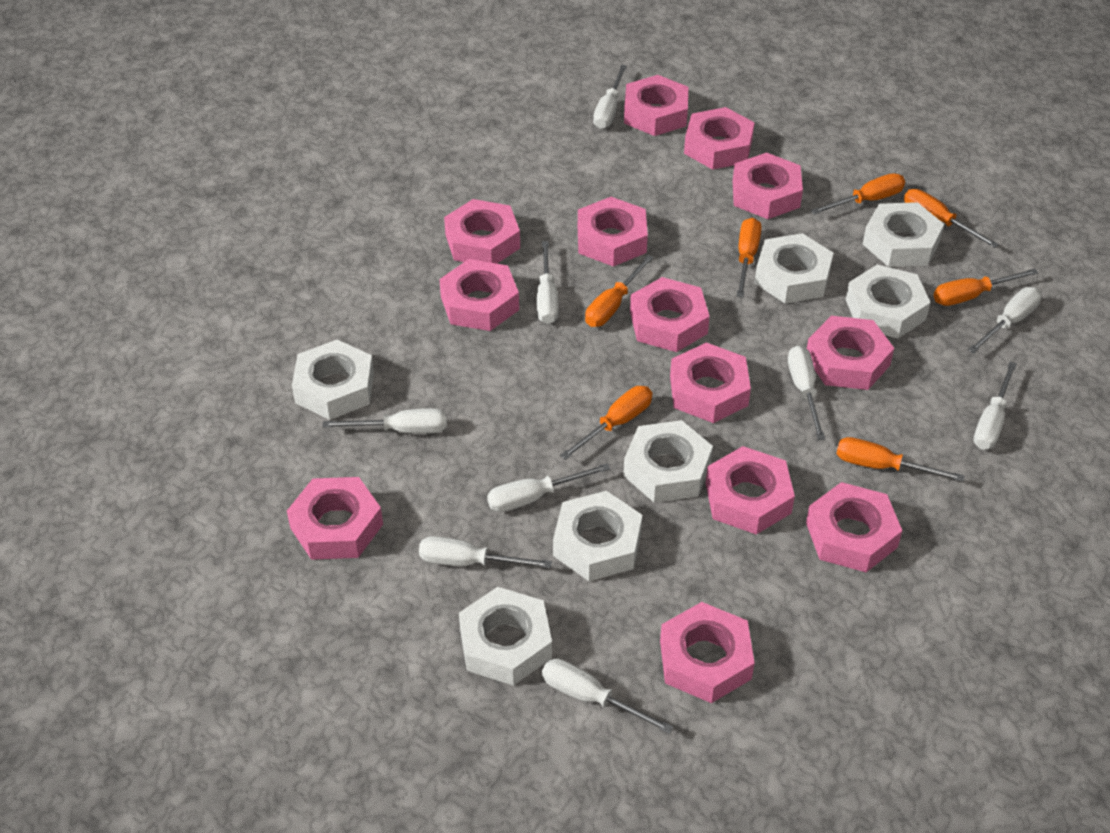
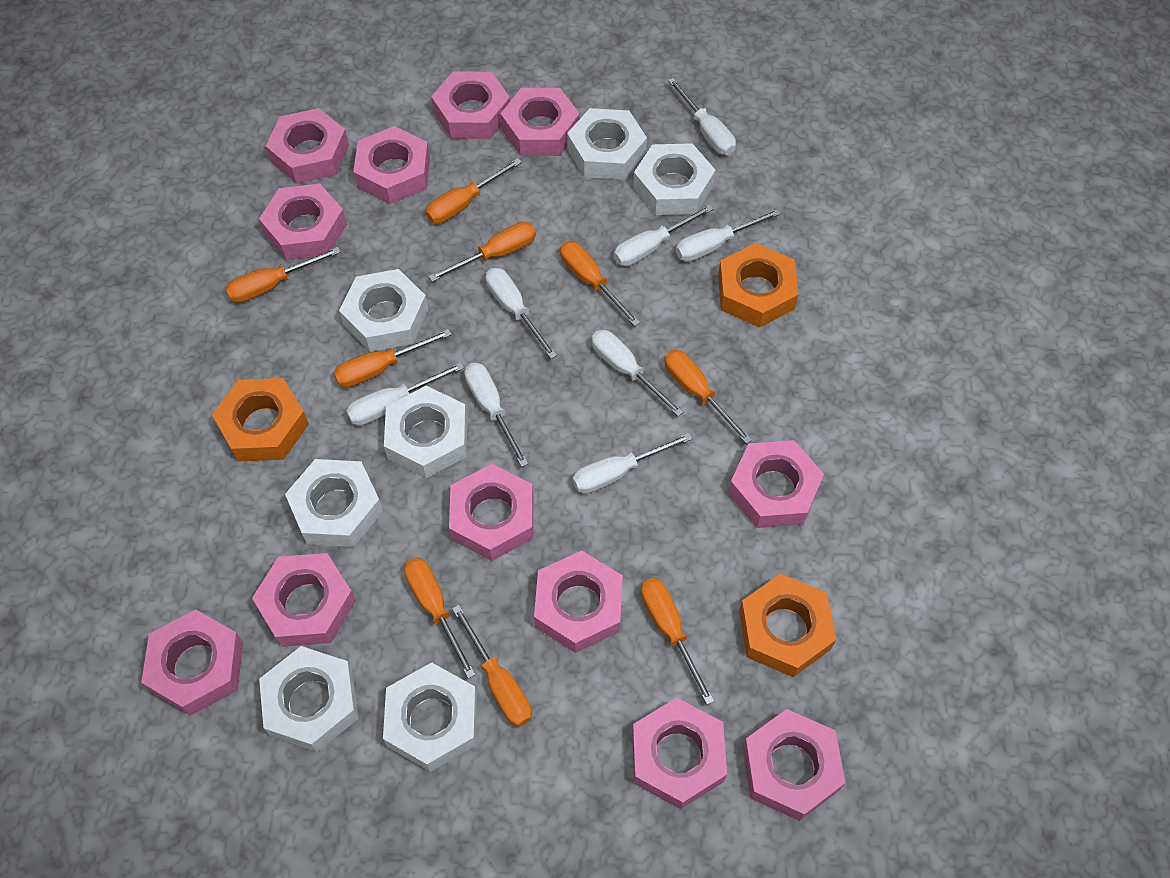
orange nut: 0 -> 3
orange screwdriver: 7 -> 9
pink nut: 13 -> 12
white screwdriver: 9 -> 8

